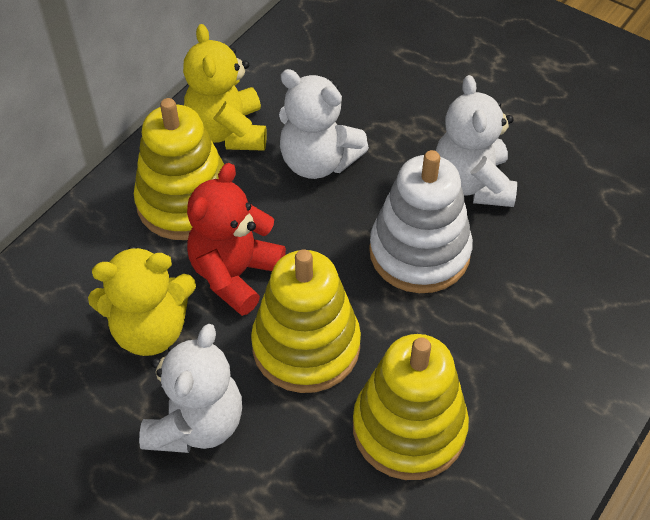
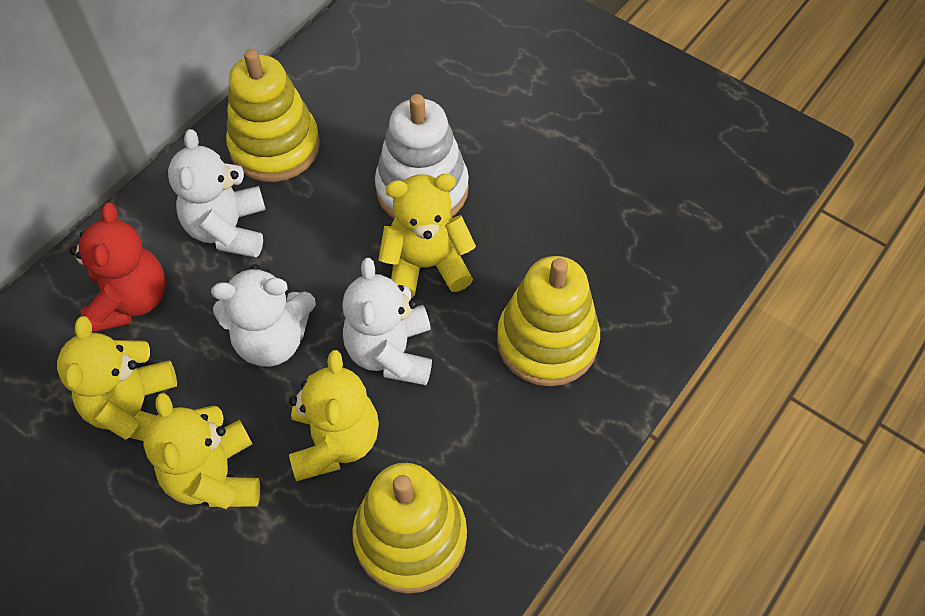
yellow teddy bear: 2 -> 4

